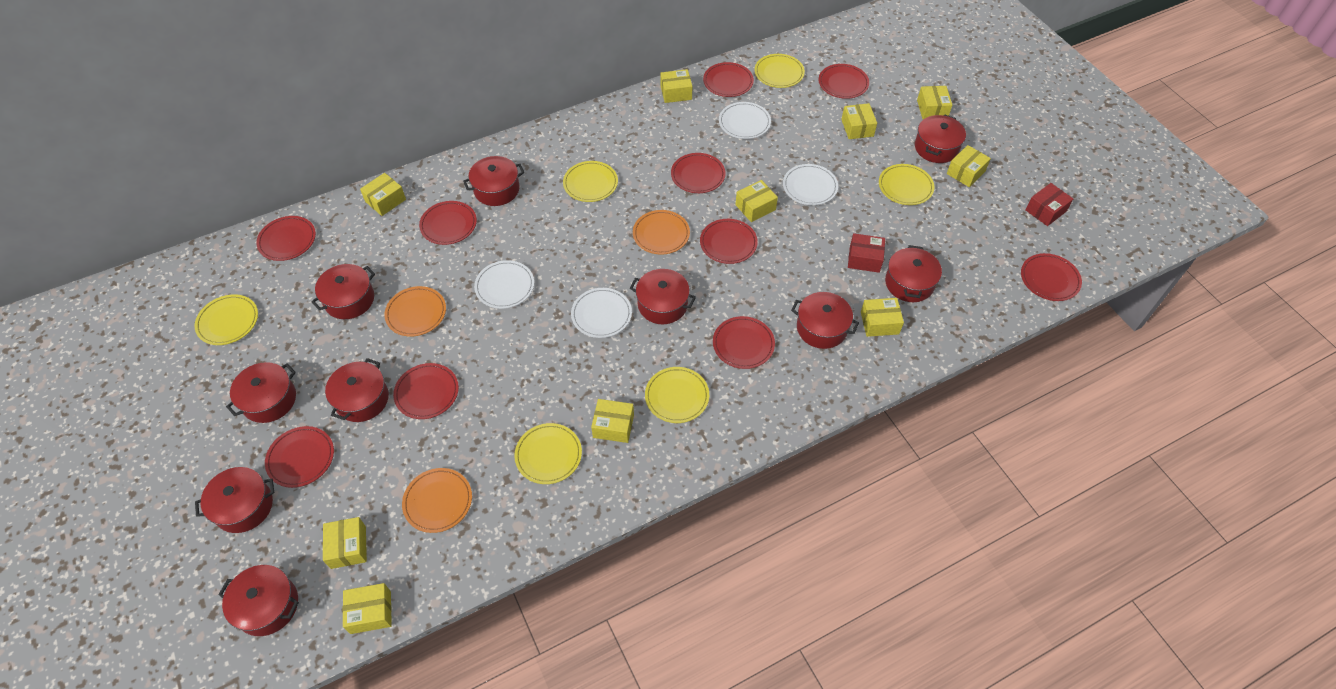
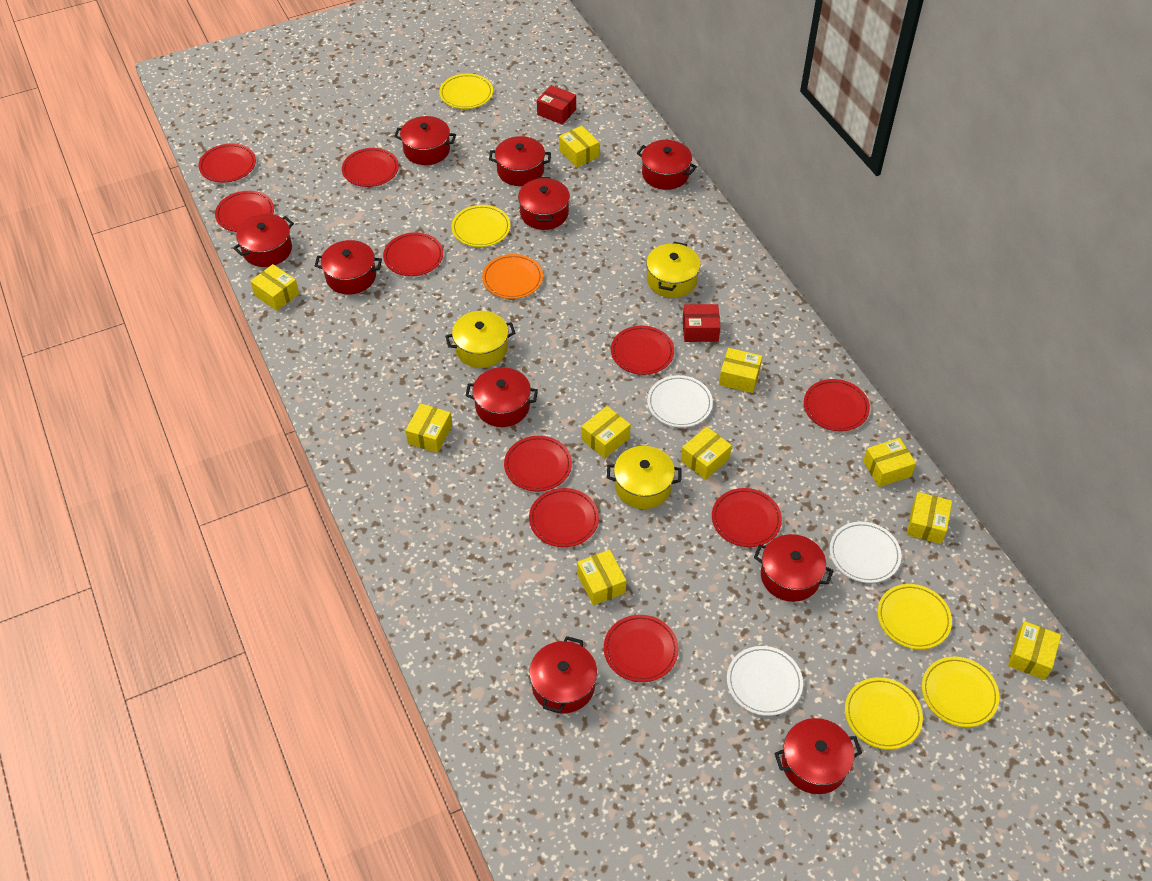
orange plate: 3 -> 1
white plate: 4 -> 3
yellow plate: 6 -> 5
yellow pot: 0 -> 3

